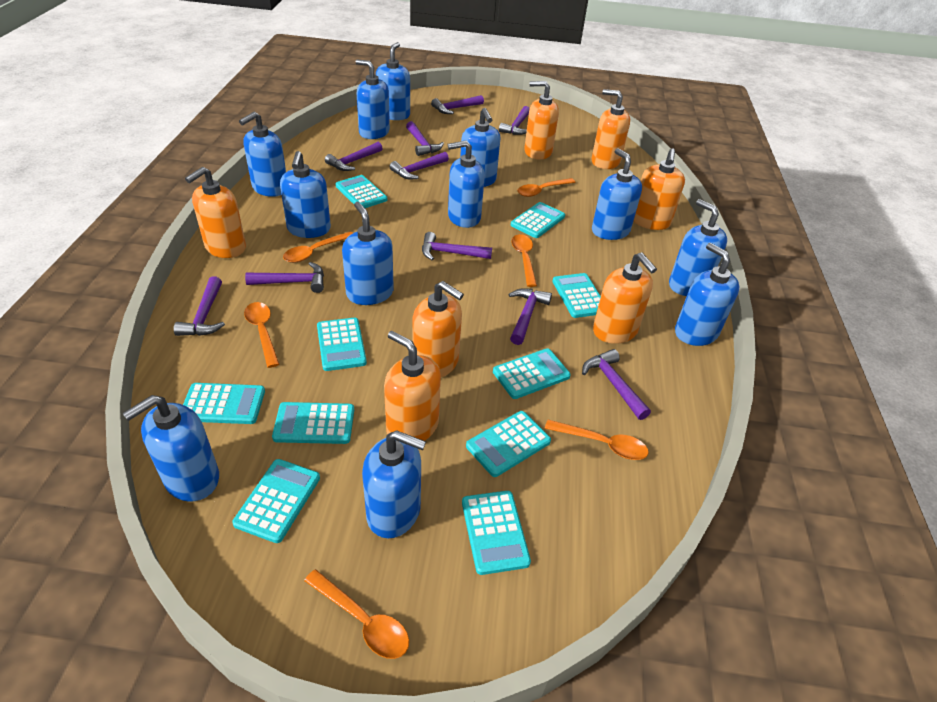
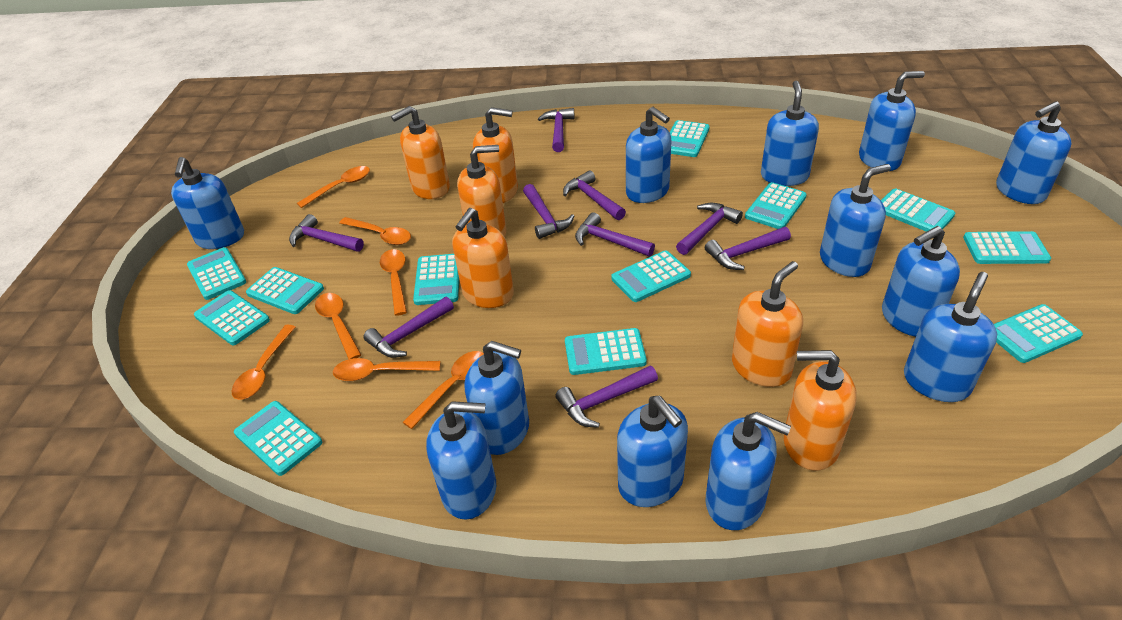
orange soap dispenser: 7 -> 6
orange spoon: 6 -> 7
purple hammer: 10 -> 9
turquoise calculator: 10 -> 12

